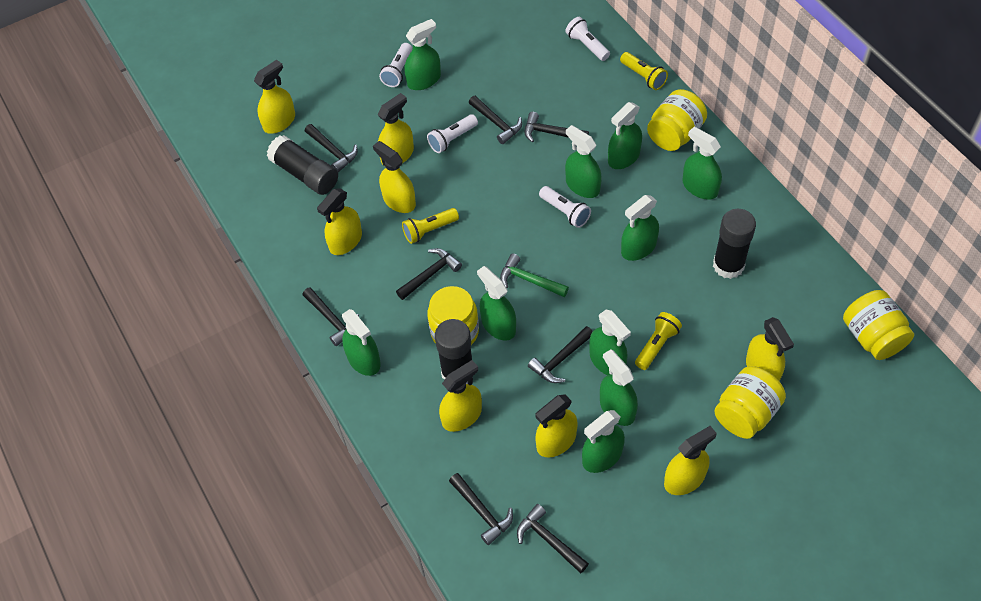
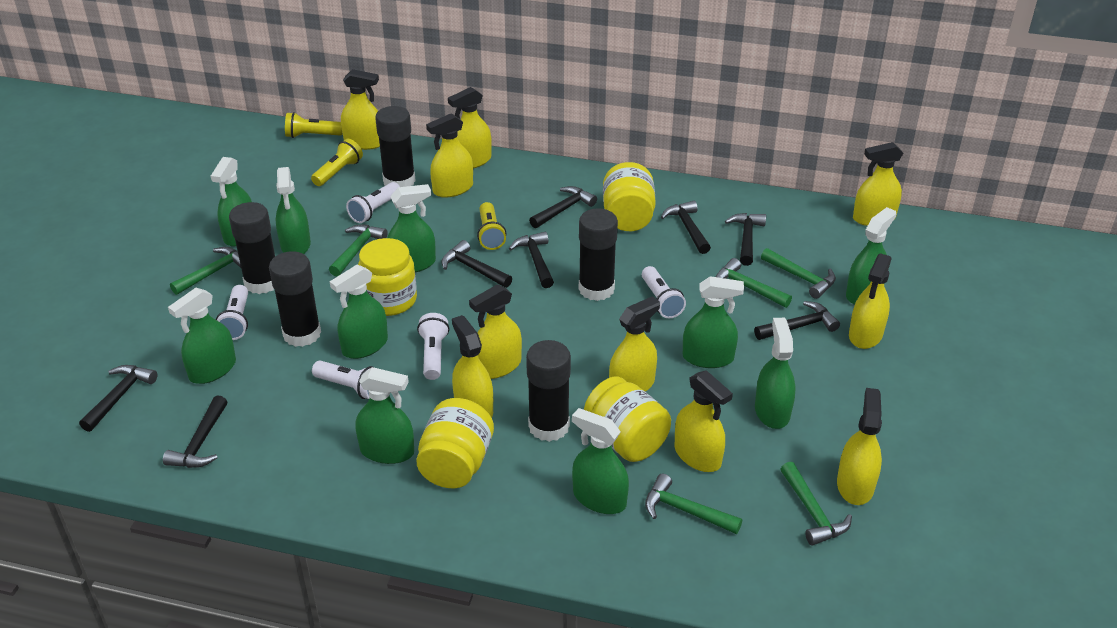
black glue stick: 3 -> 5
green hammer: 1 -> 6
white flashlight: 4 -> 5
yellow spray bottle: 8 -> 10

